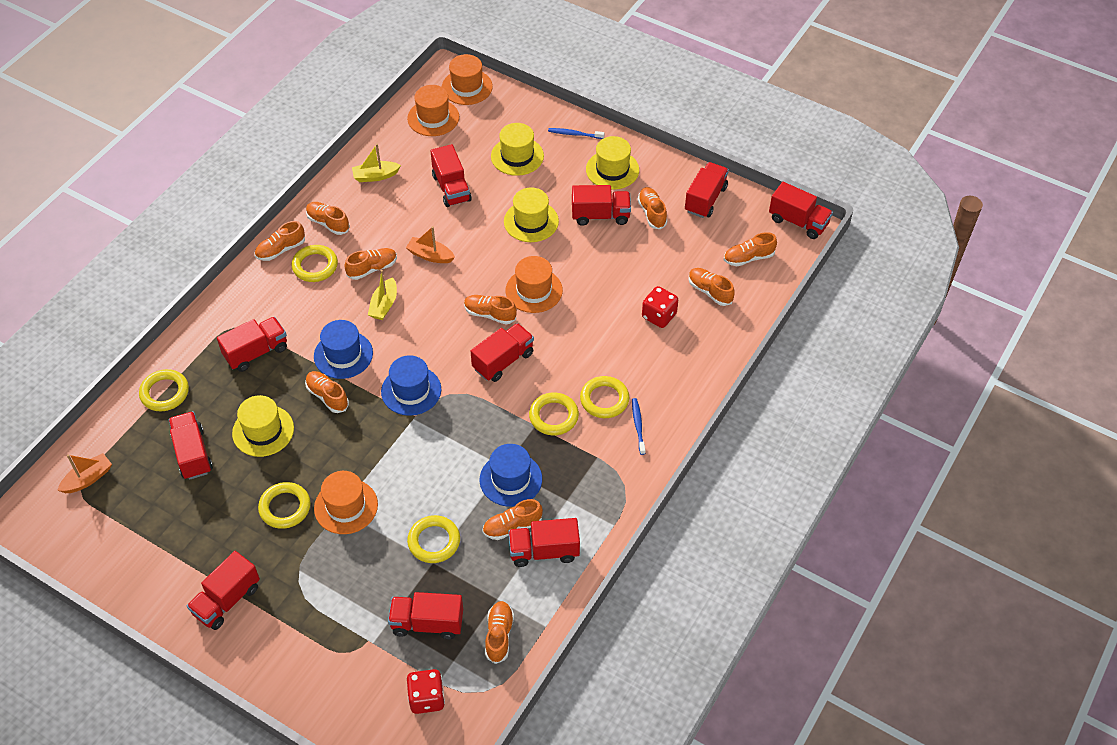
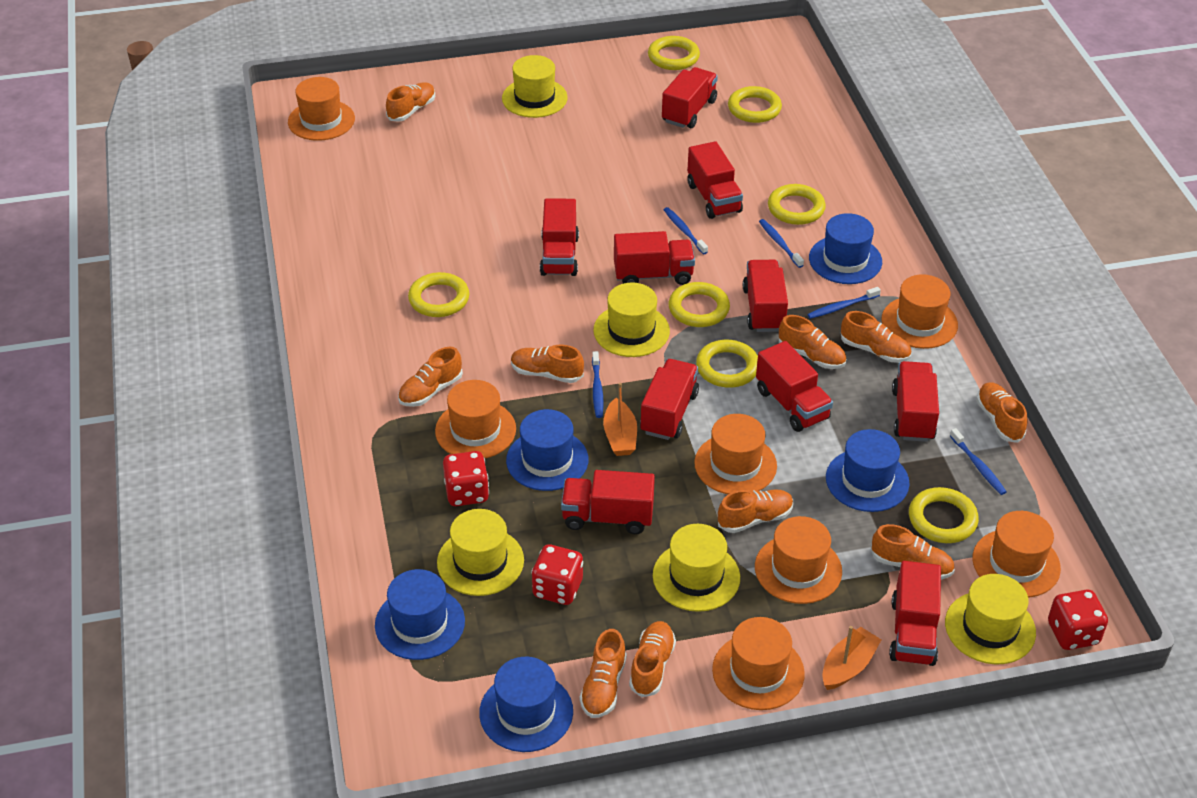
blue hat: 3 -> 5
blue toothbrush: 2 -> 5
orange hat: 4 -> 7
red dice: 2 -> 3
yellow boat: 2 -> 0
yellow hat: 4 -> 5
yellow ring: 6 -> 7

